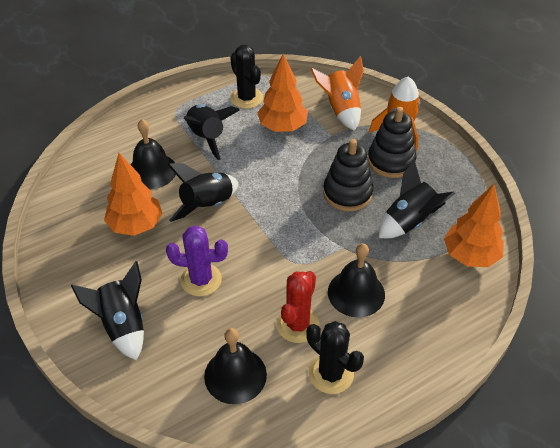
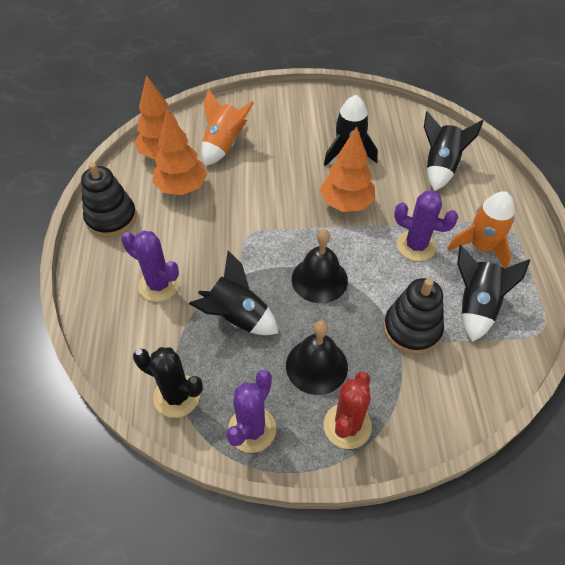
black bell: 3 -> 2
black cactus: 2 -> 1
purple cactus: 1 -> 3

